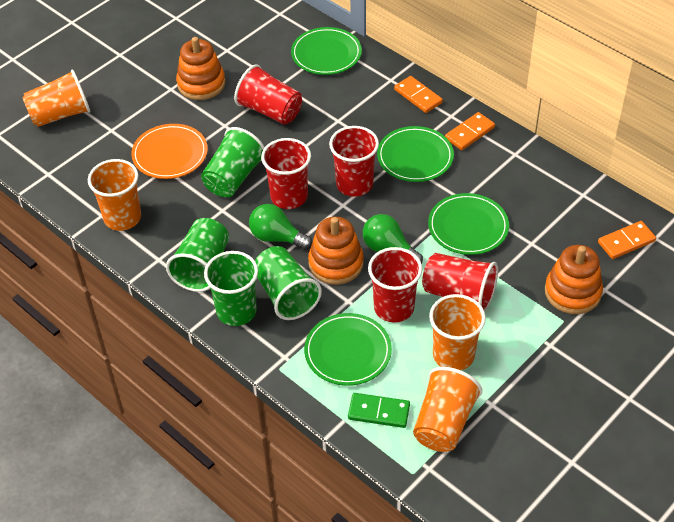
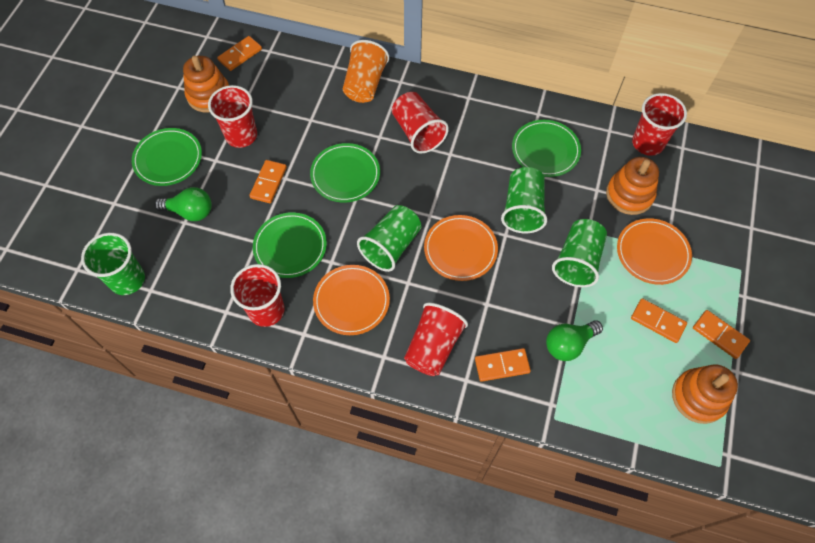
green domino: 1 -> 0
orange cup: 4 -> 1
orange domino: 3 -> 5
orange plate: 1 -> 3

